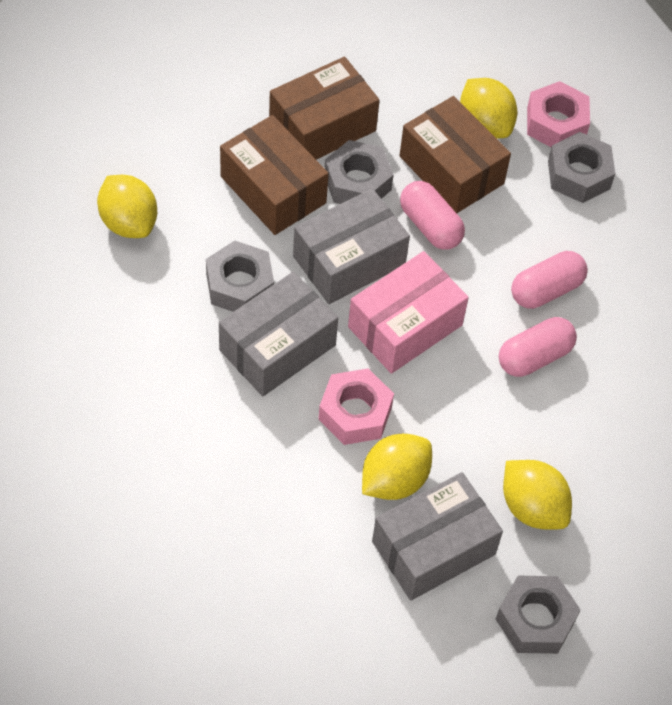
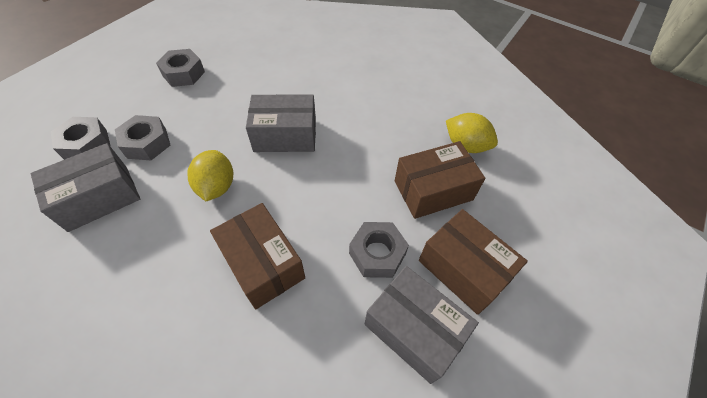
pink box: 1 -> 0
pink capsule: 3 -> 0
pink nut: 2 -> 0
yellow lemon: 4 -> 2

